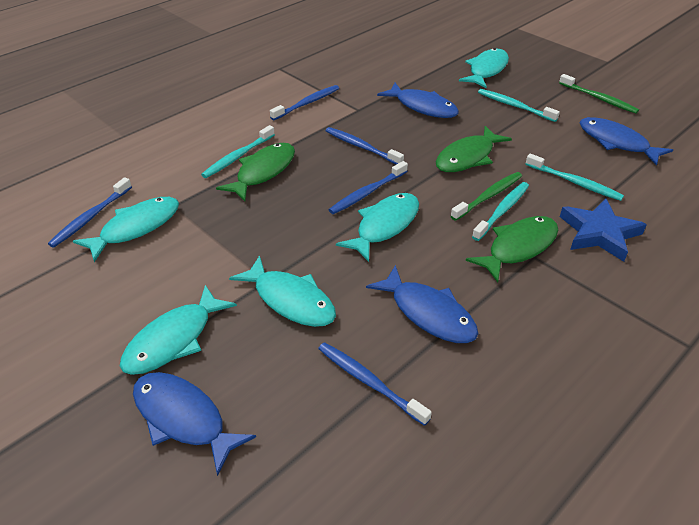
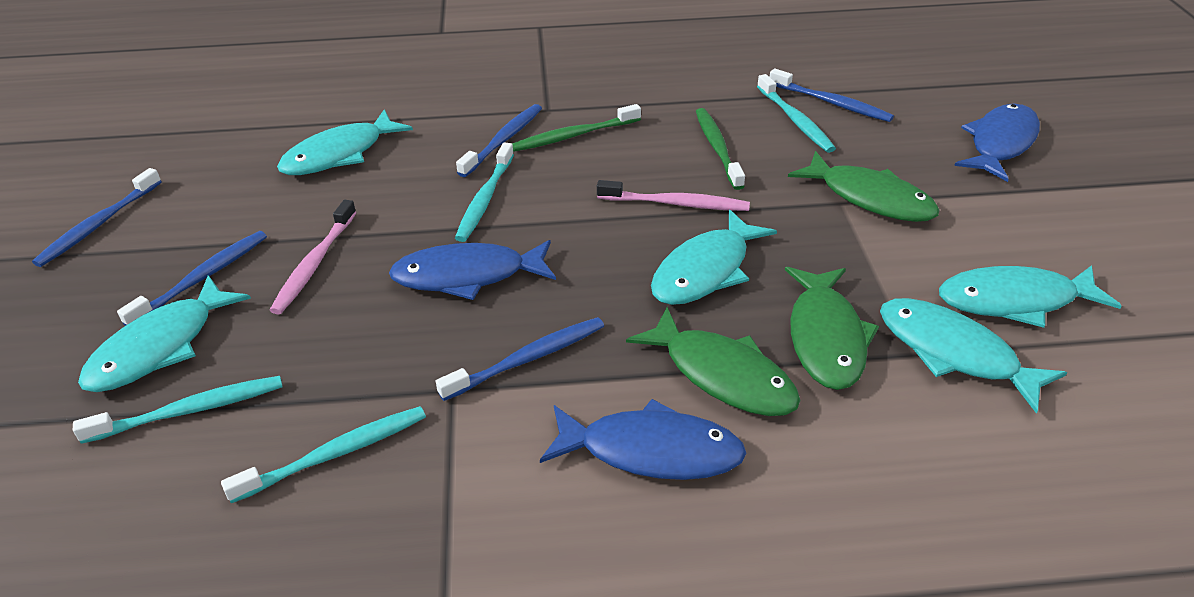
blue fish: 4 -> 3
blue star: 1 -> 0
pink toothbrush: 0 -> 2

